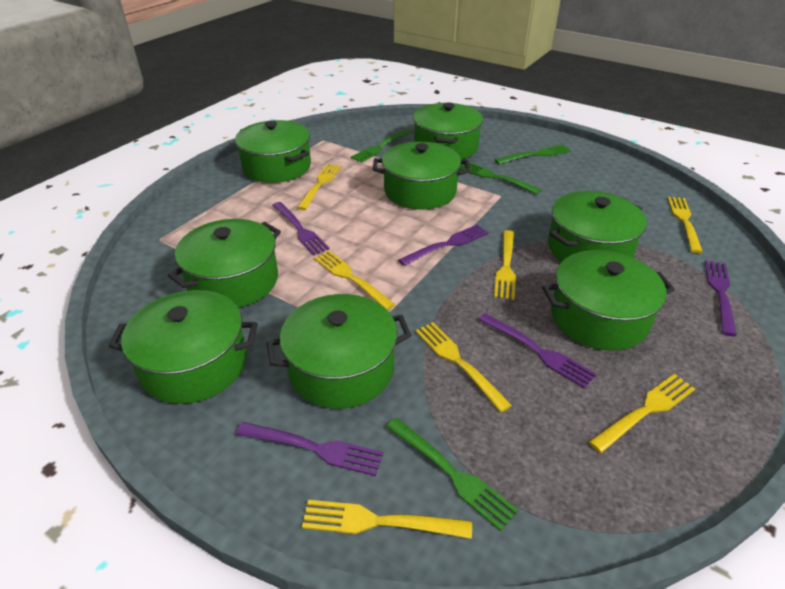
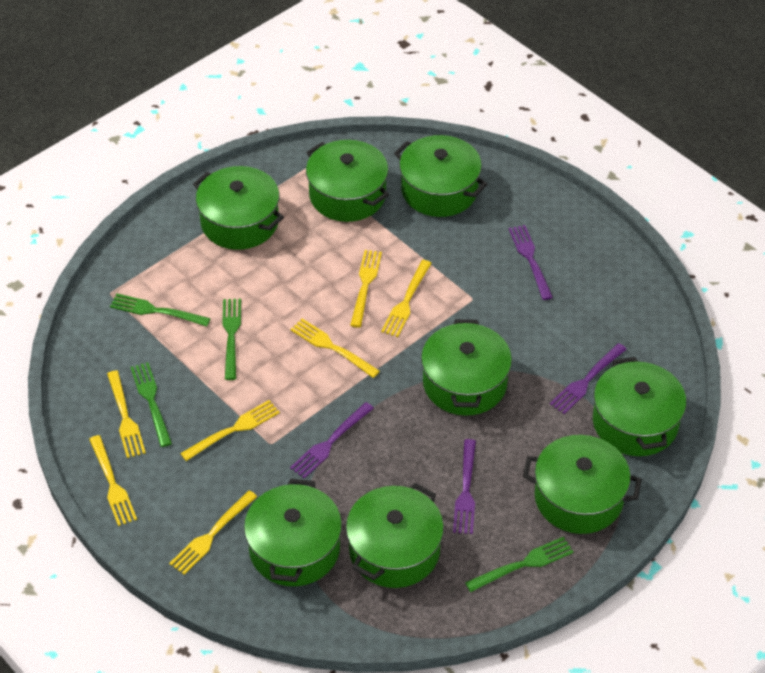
purple fork: 5 -> 4

